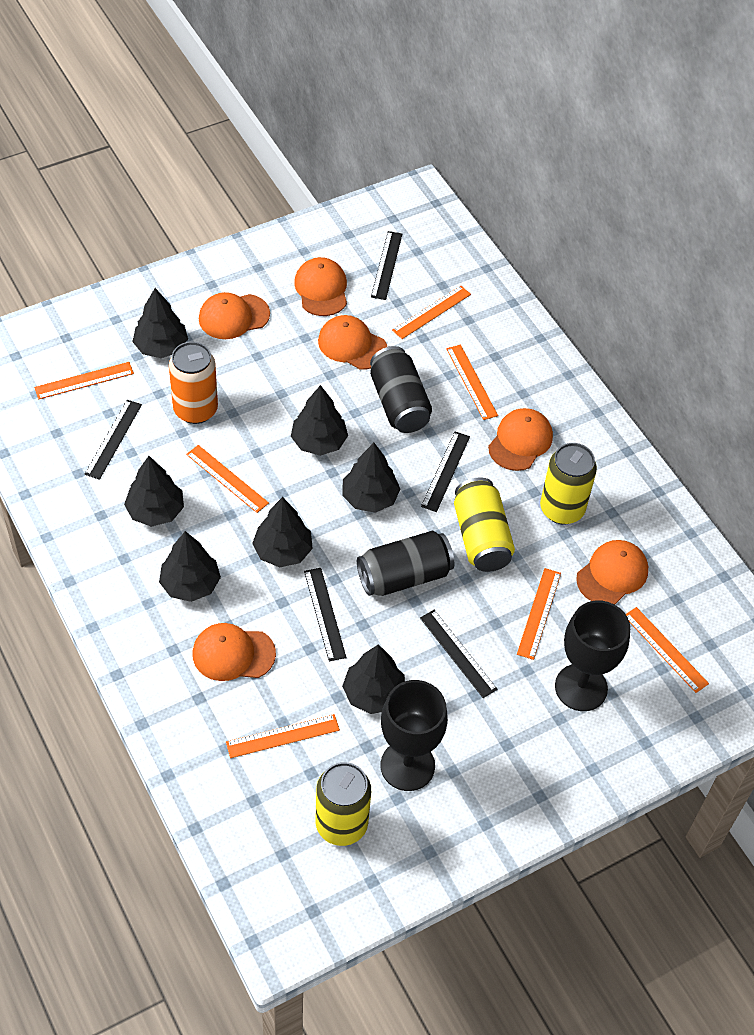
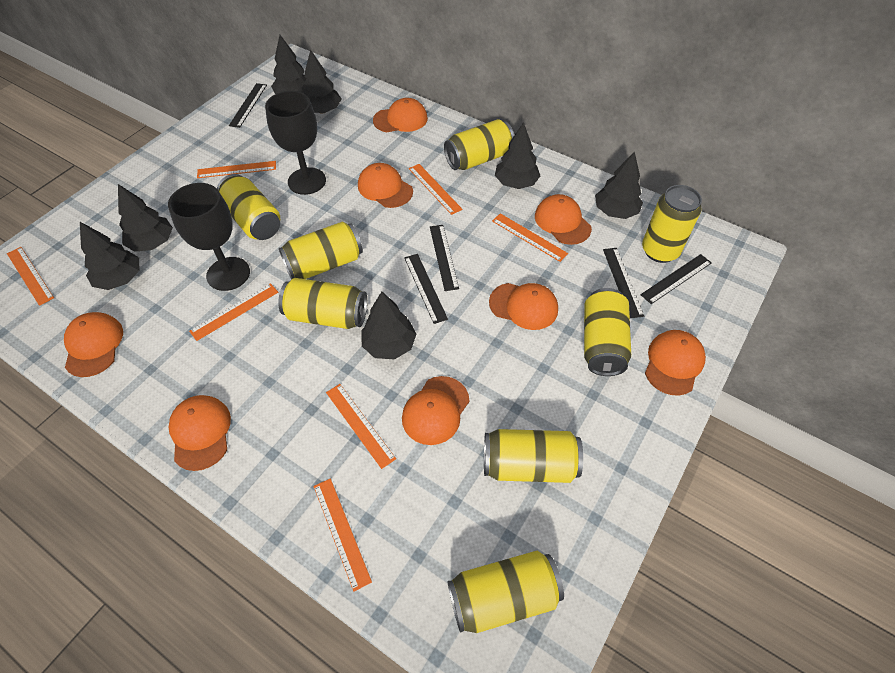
black can: 2 -> 0
orange can: 1 -> 0
orange cap: 6 -> 8
yellow can: 3 -> 8

